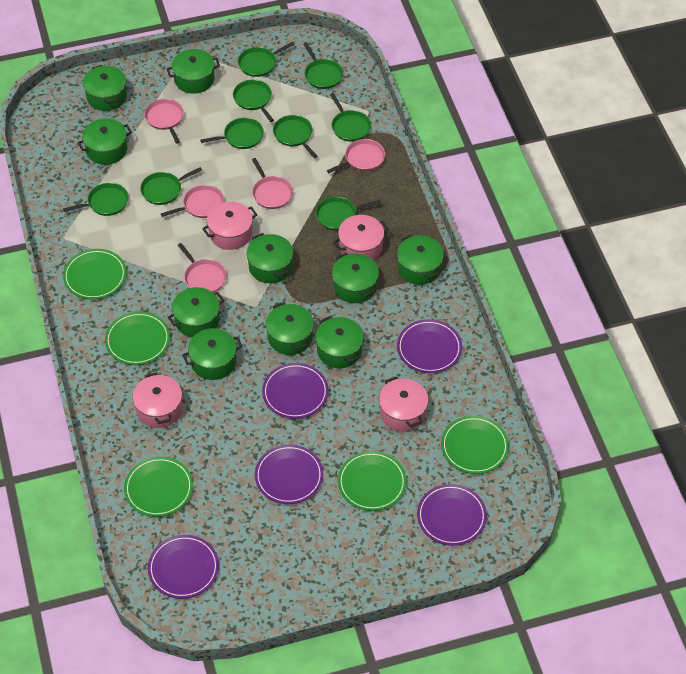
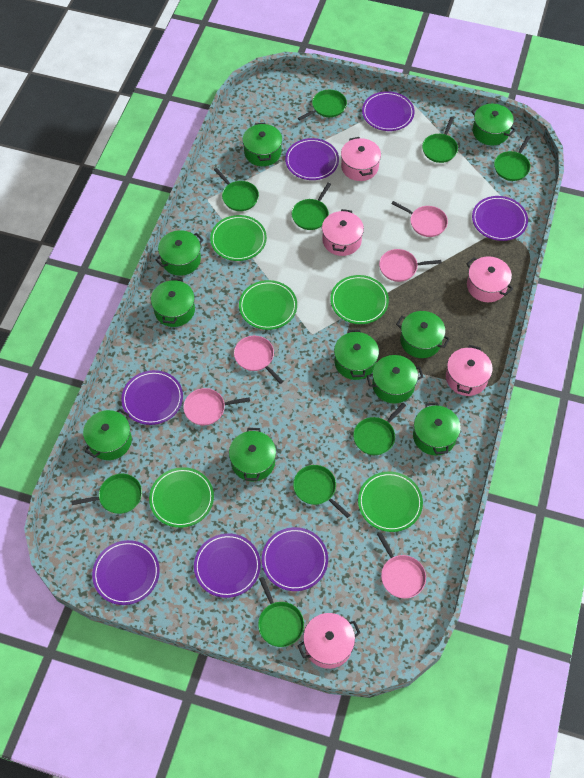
pink pot: 4 -> 5
purple plate: 5 -> 7

